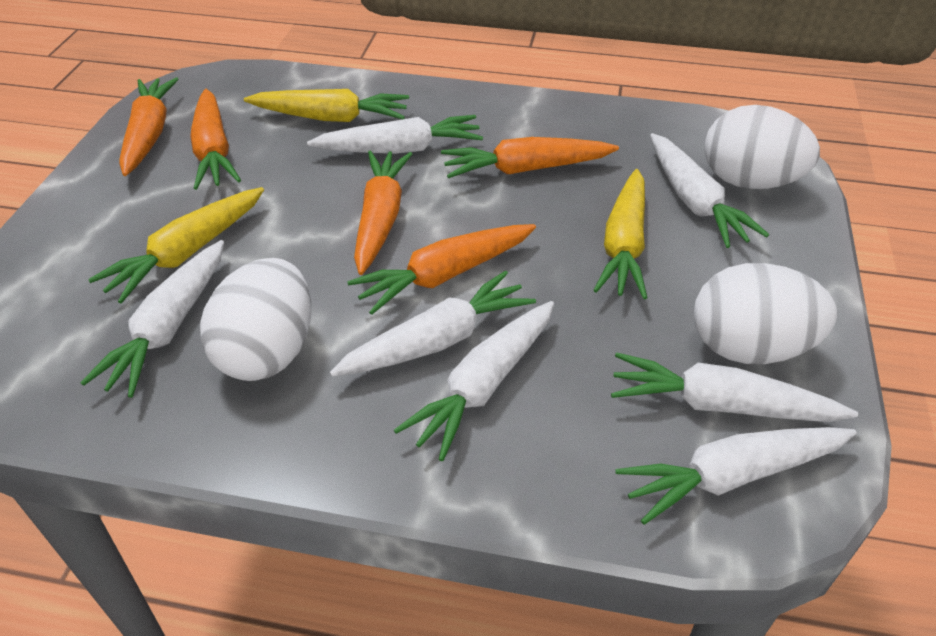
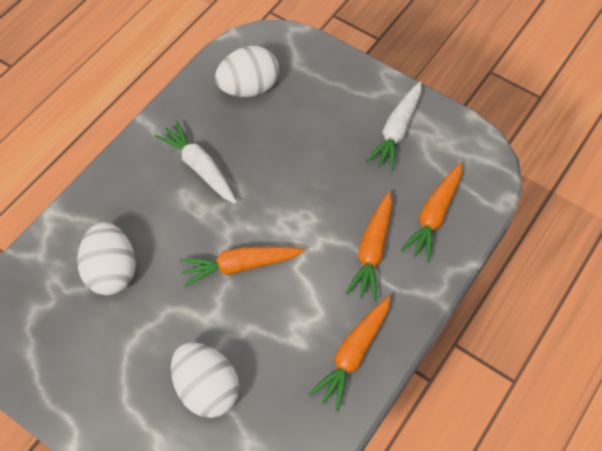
orange carrot: 5 -> 4
white carrot: 7 -> 2
yellow carrot: 3 -> 0

